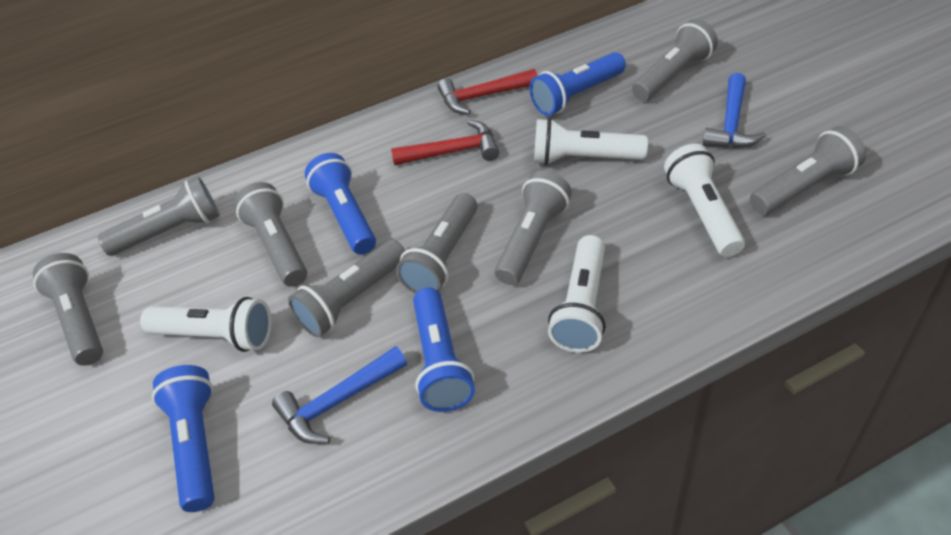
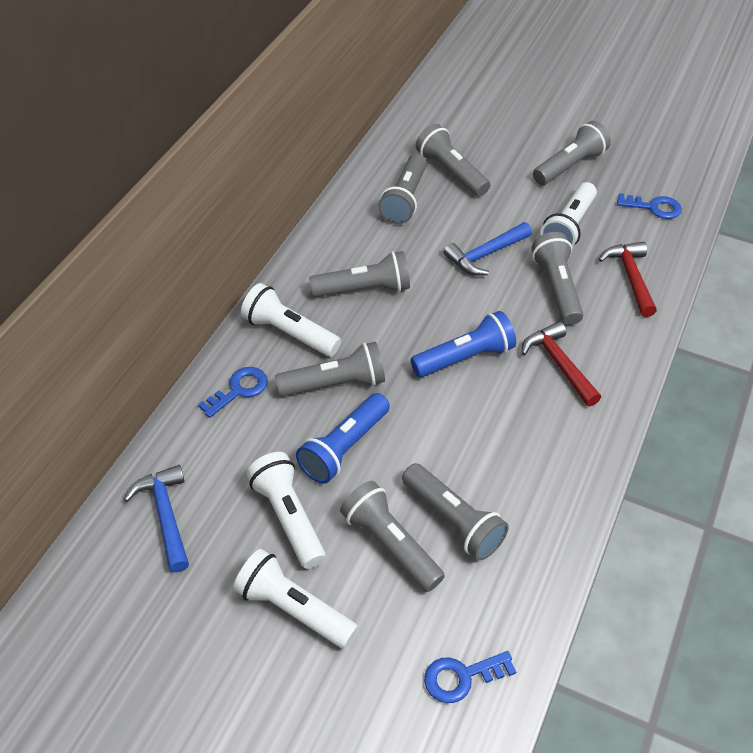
blue flashlight: 4 -> 2
blue key: 0 -> 3

